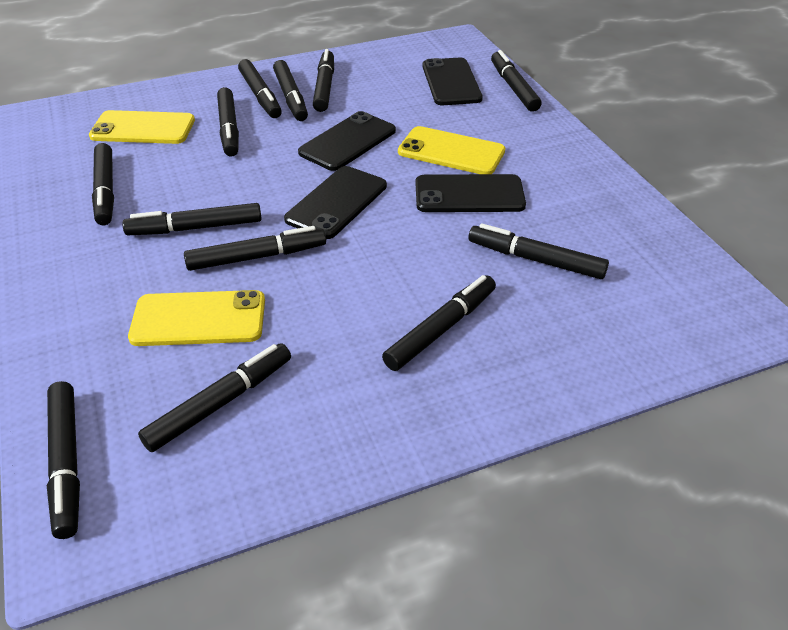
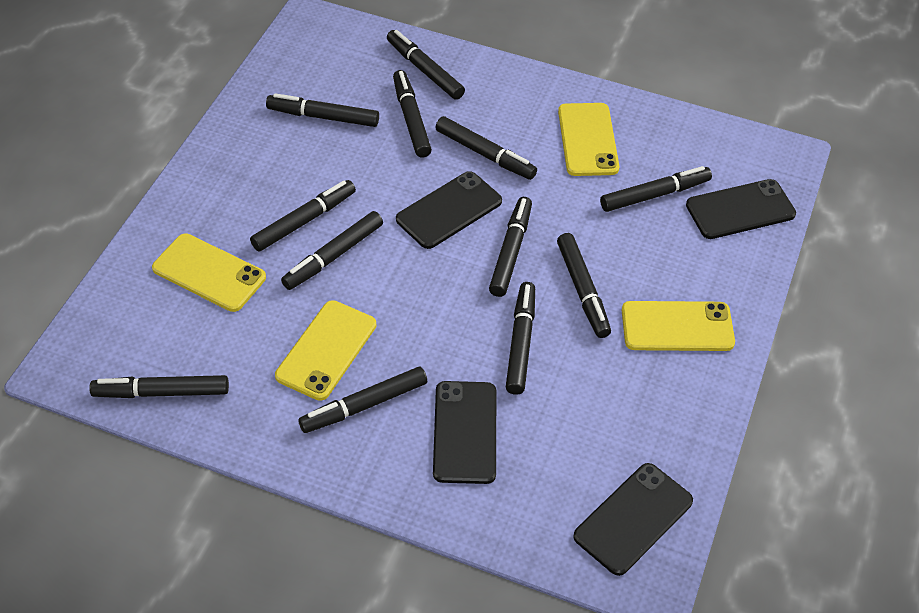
yellow phone: 3 -> 4

